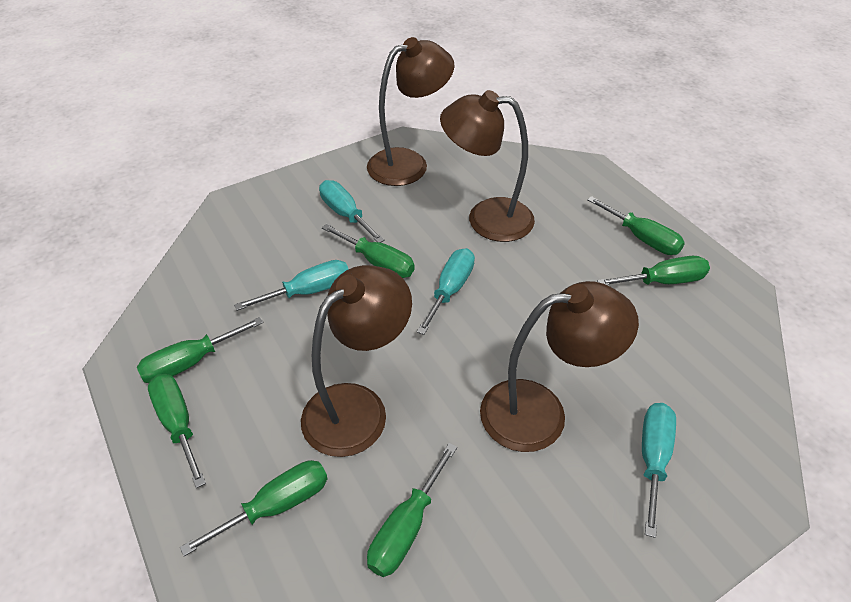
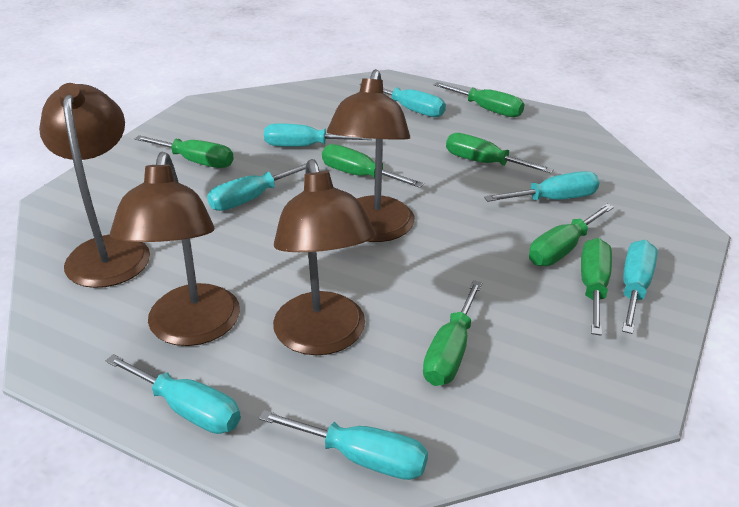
turquoise screwdriver: 4 -> 7

